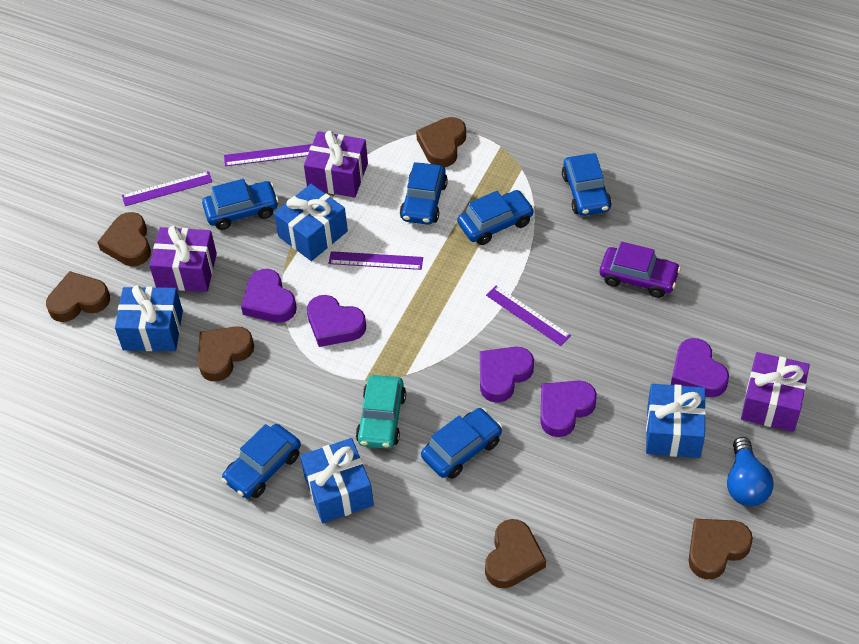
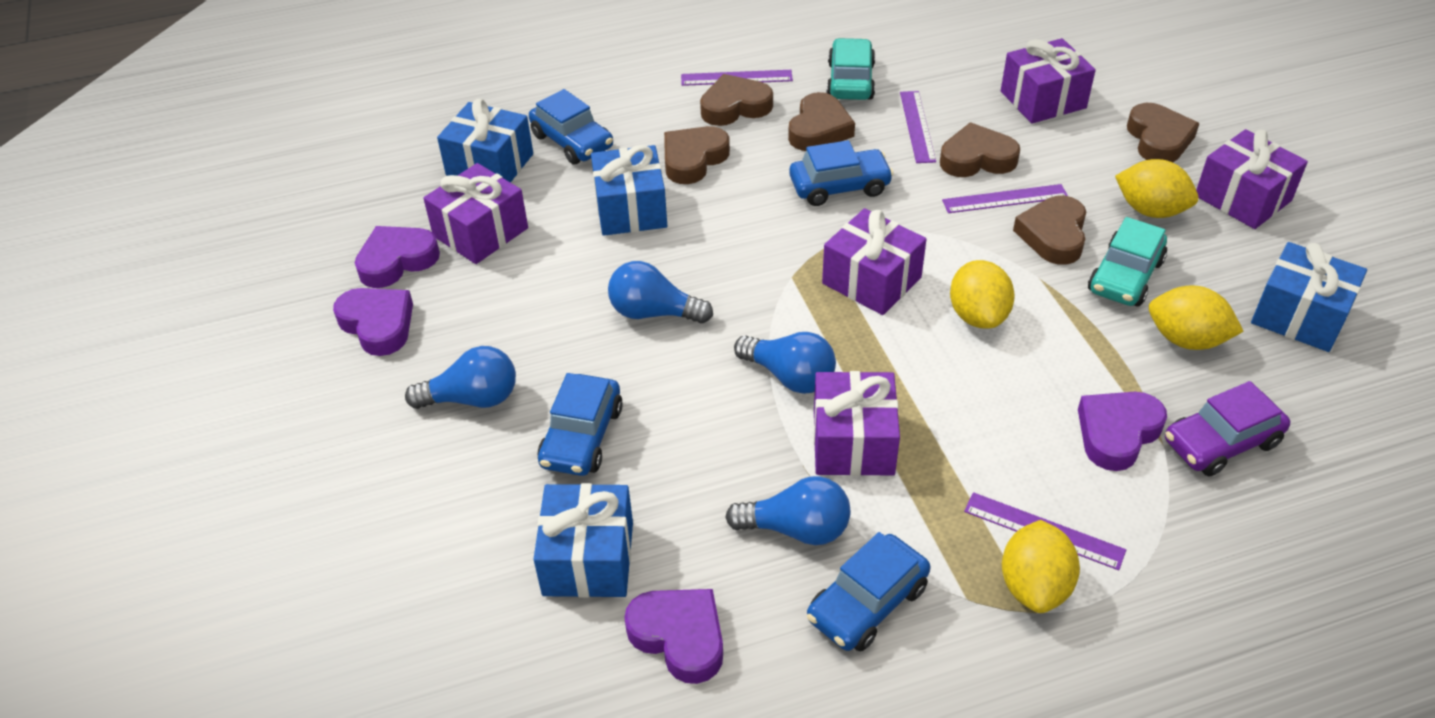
blue car: 6 -> 4
blue light bulb: 1 -> 4
purple gift: 3 -> 5
purple heart: 5 -> 4
turquoise car: 1 -> 2
yellow lemon: 0 -> 4

